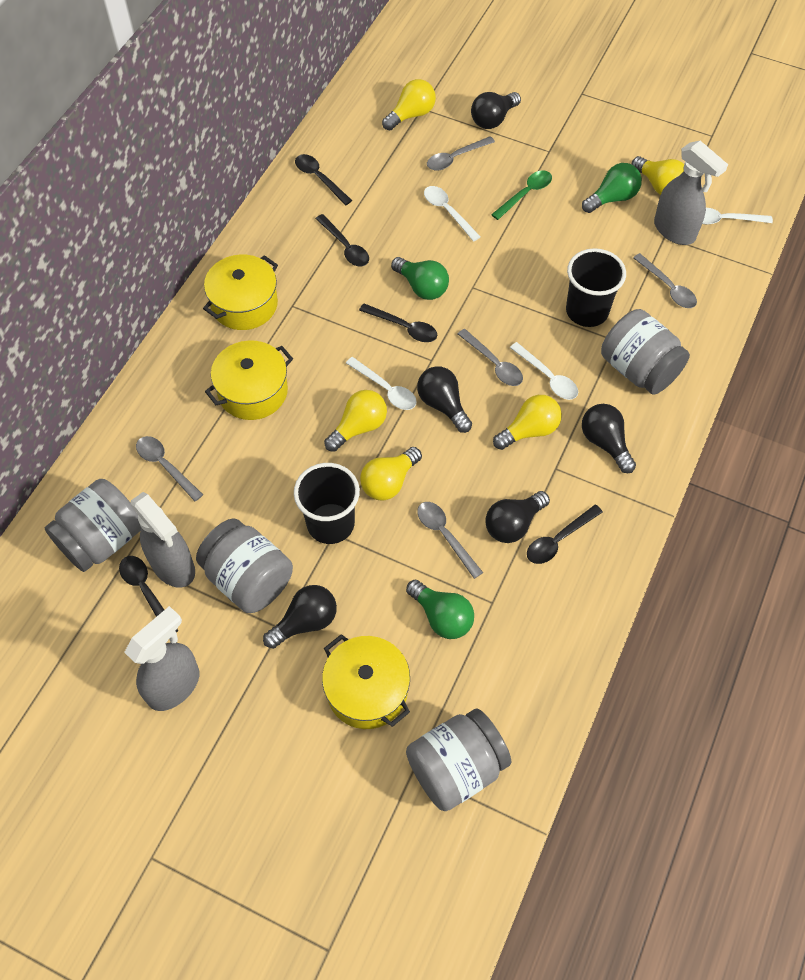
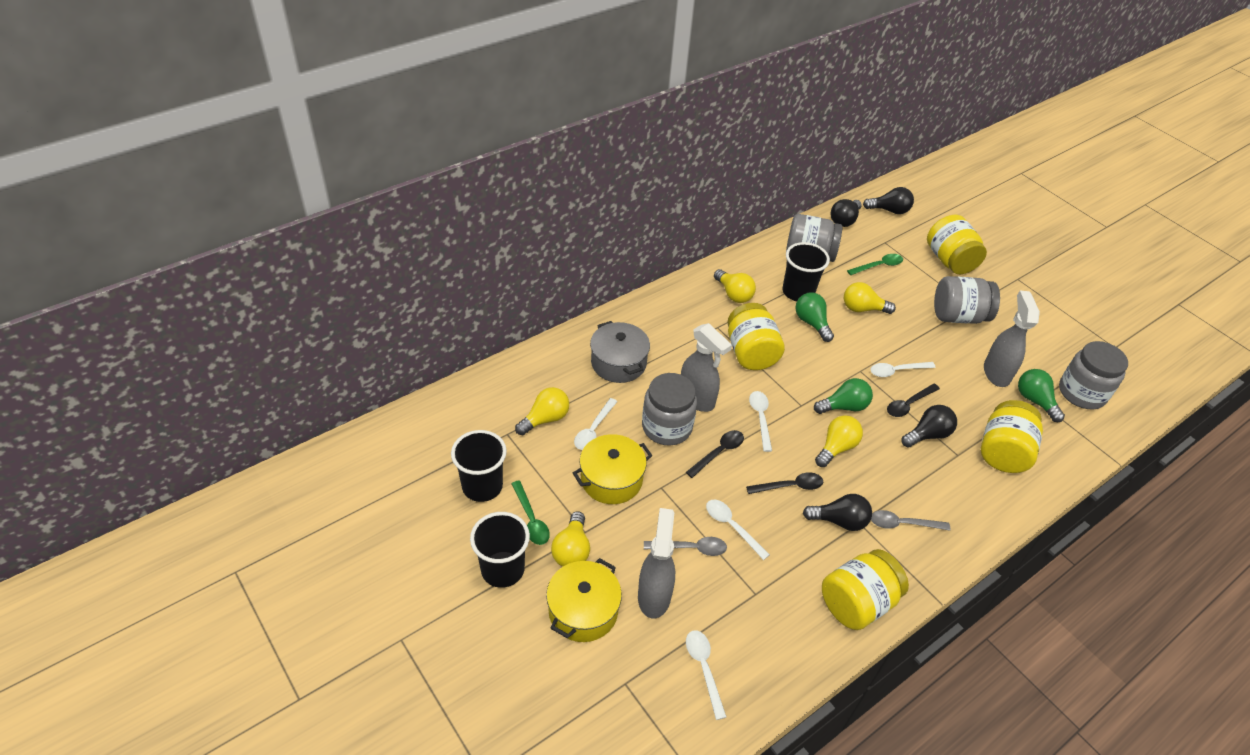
black cup: 2 -> 3
black light bulb: 5 -> 4
black spoon: 5 -> 3
green spoon: 1 -> 2
grey pot: 0 -> 1
grey spoon: 5 -> 2
white spoon: 4 -> 5
yellow jar: 0 -> 4
yellow pot: 3 -> 2

